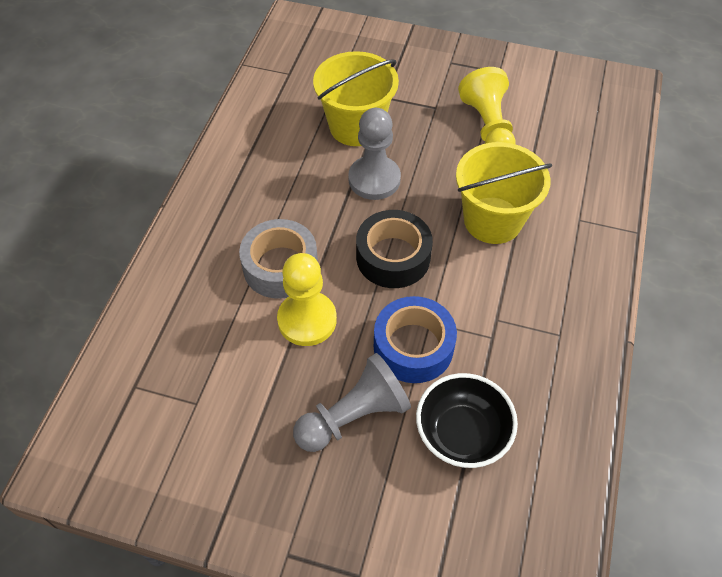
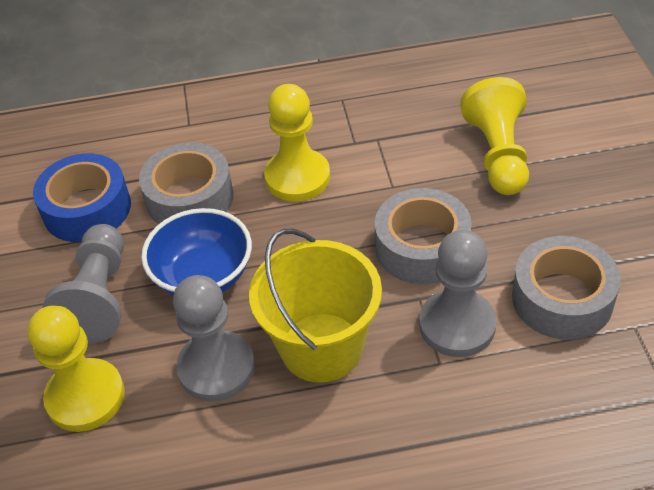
black bowl: 1 -> 0
black tape: 1 -> 0
blue bowl: 0 -> 1
grey pawn: 2 -> 3
grey tape: 1 -> 3
yellow bucket: 2 -> 1
yellow pawn: 2 -> 3

